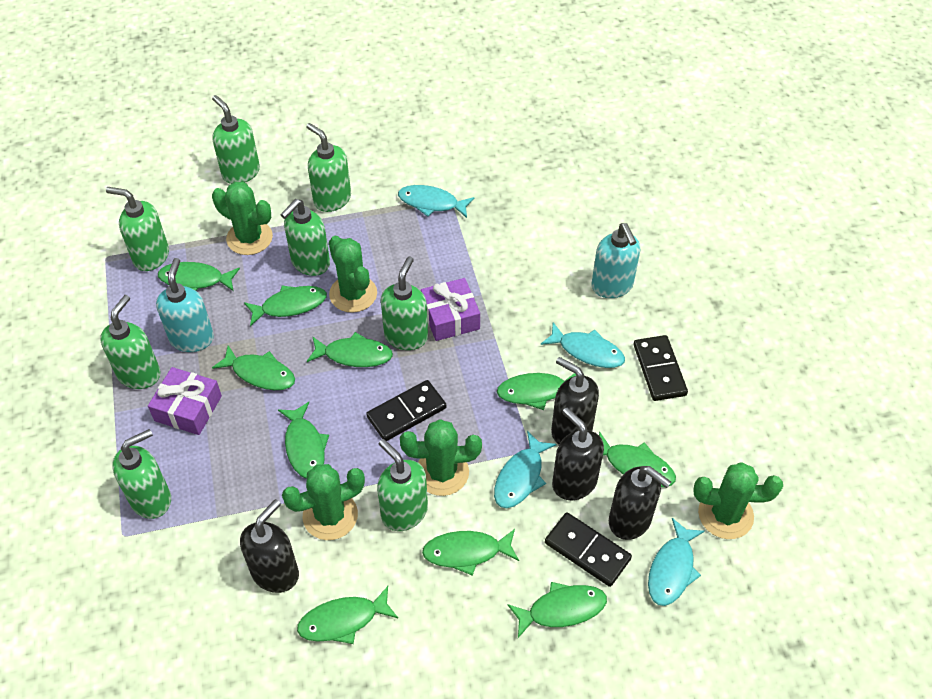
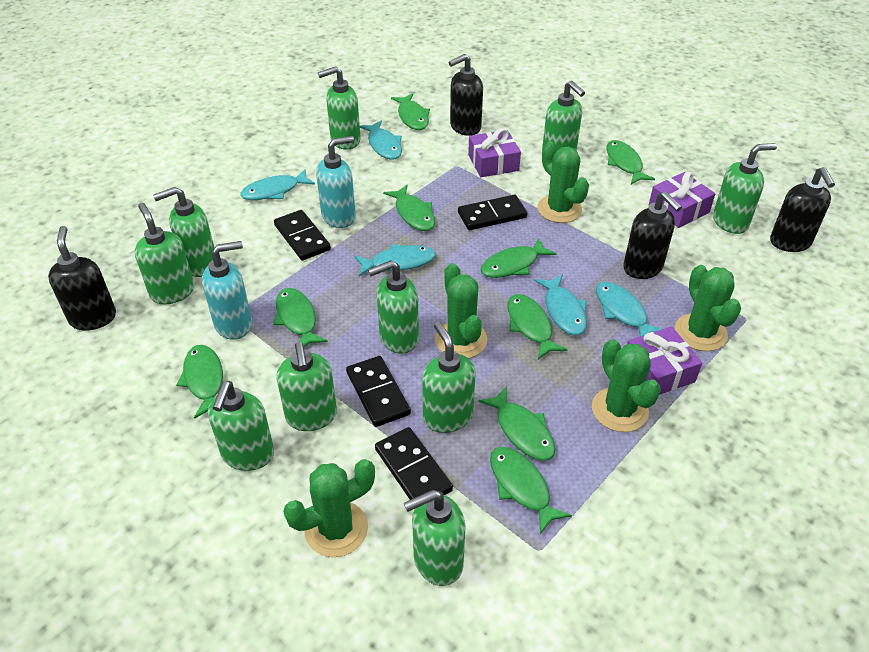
black domino: 3 -> 4
green fish: 10 -> 9
green soap dispenser: 8 -> 10
purple gift: 2 -> 3
turquoise fish: 4 -> 5

